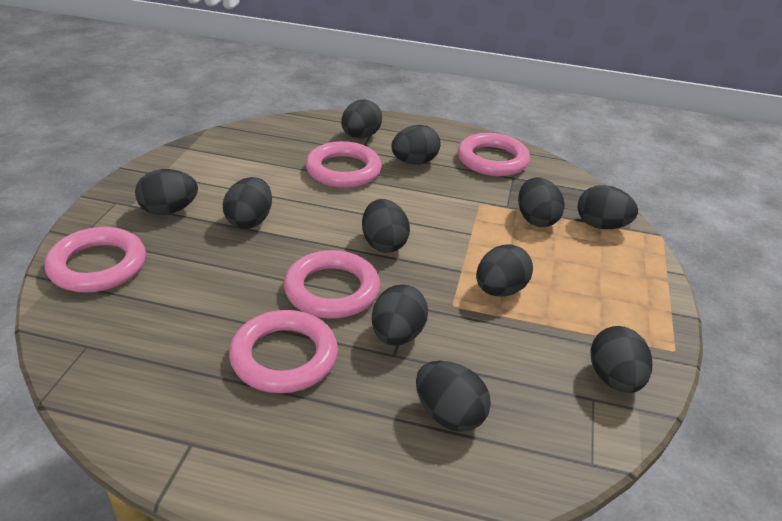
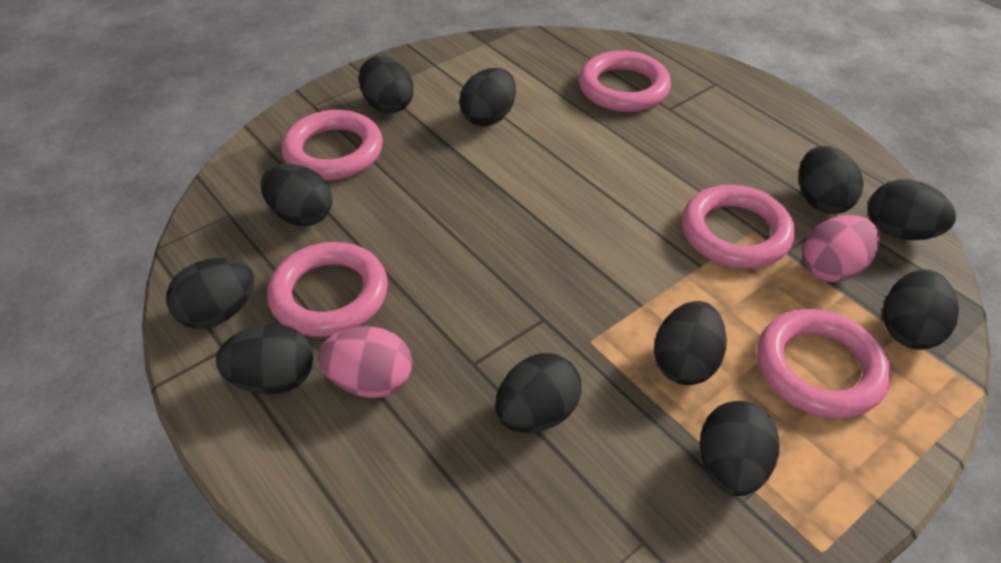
pink egg: 0 -> 2

